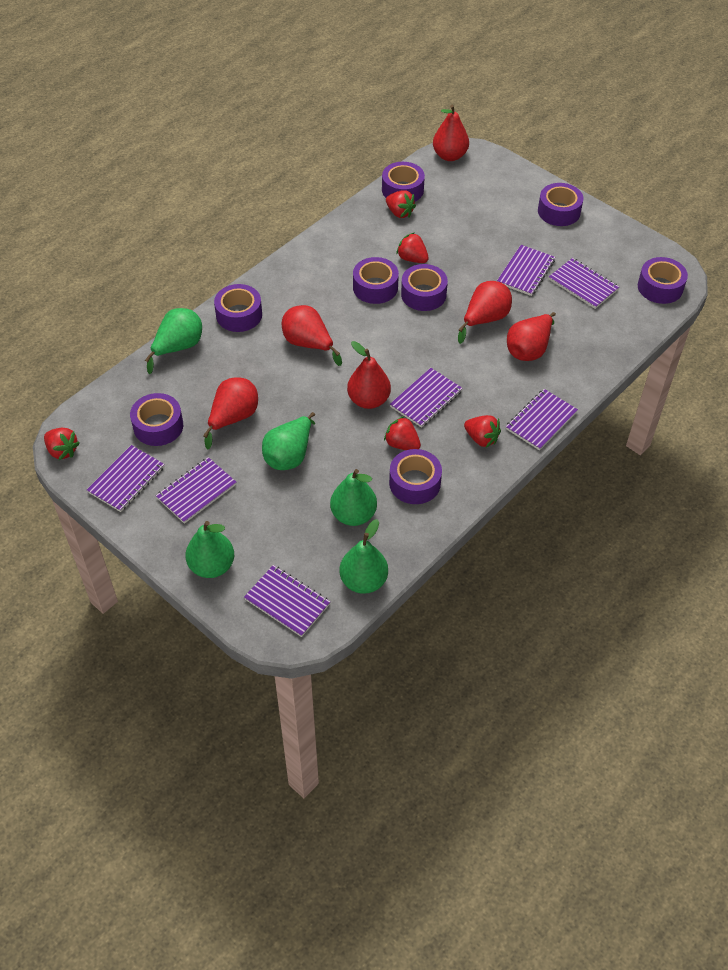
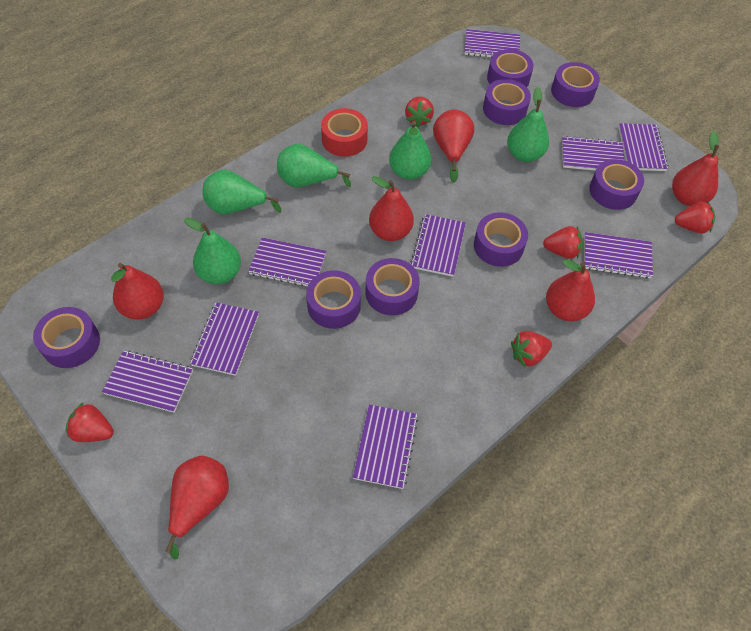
purple notebook: 7 -> 9
red tape: 0 -> 1

